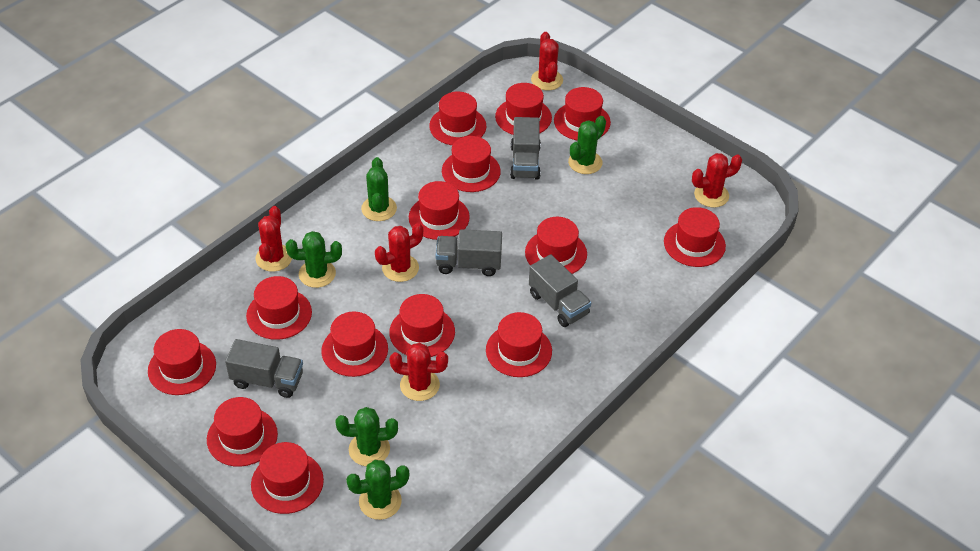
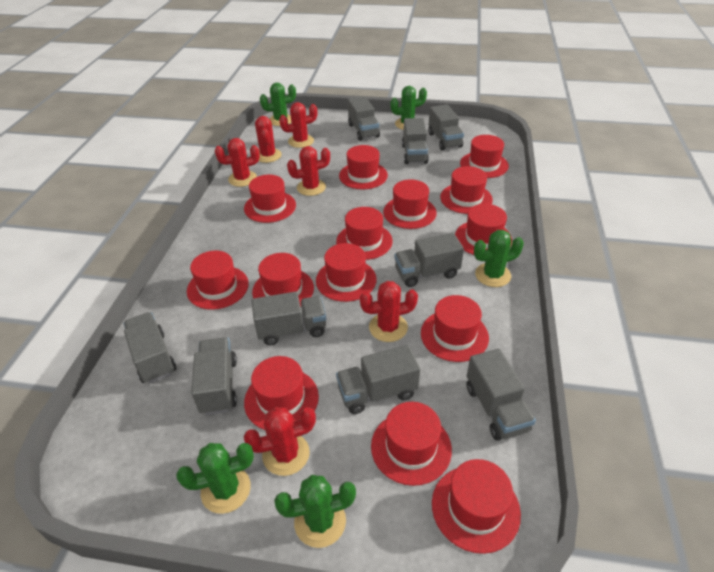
grey truck: 4 -> 9
red cactus: 5 -> 6

